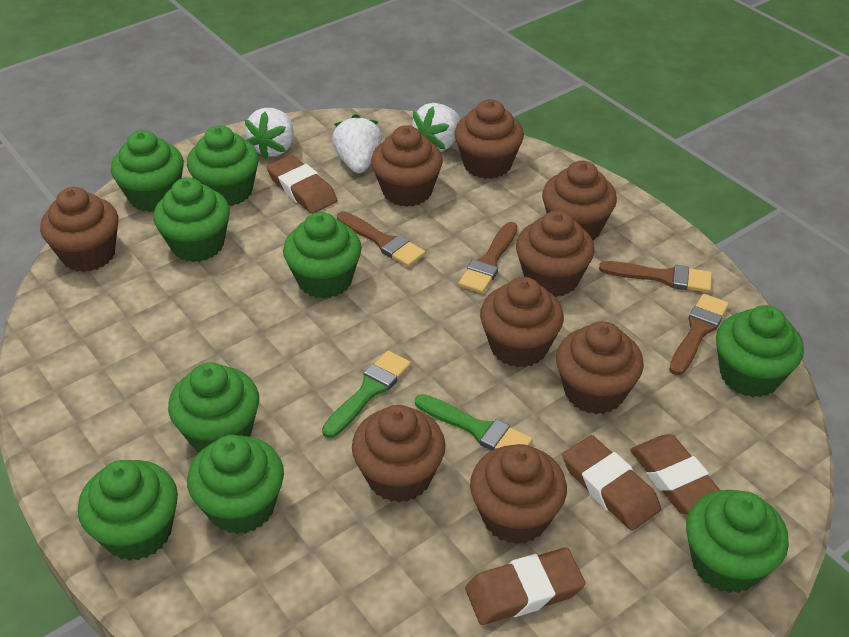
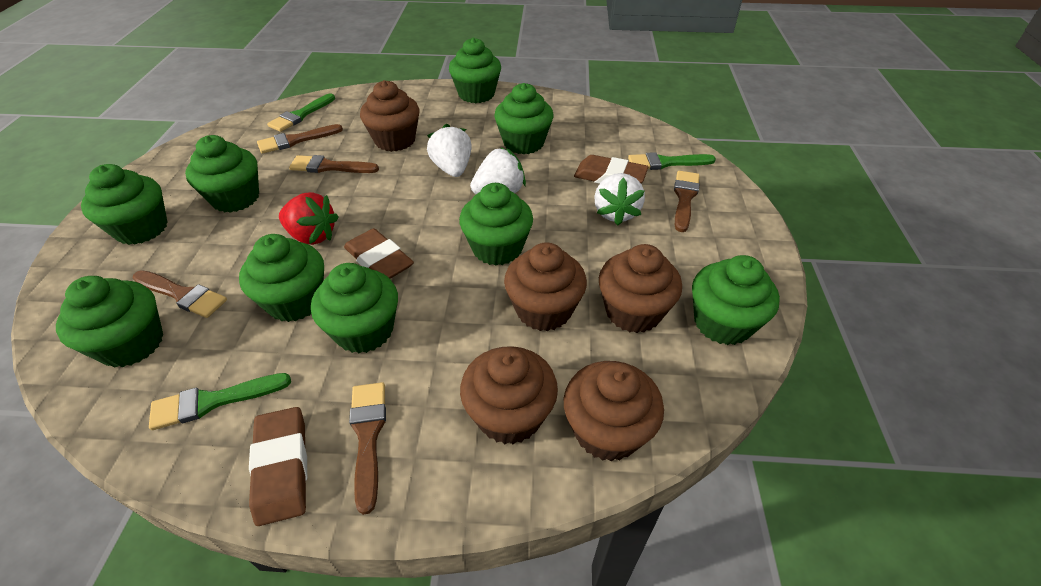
brown brush: 4 -> 5
brown cupcake: 9 -> 5
brown eraser: 4 -> 3
green brush: 2 -> 3
red strawberry: 0 -> 1

